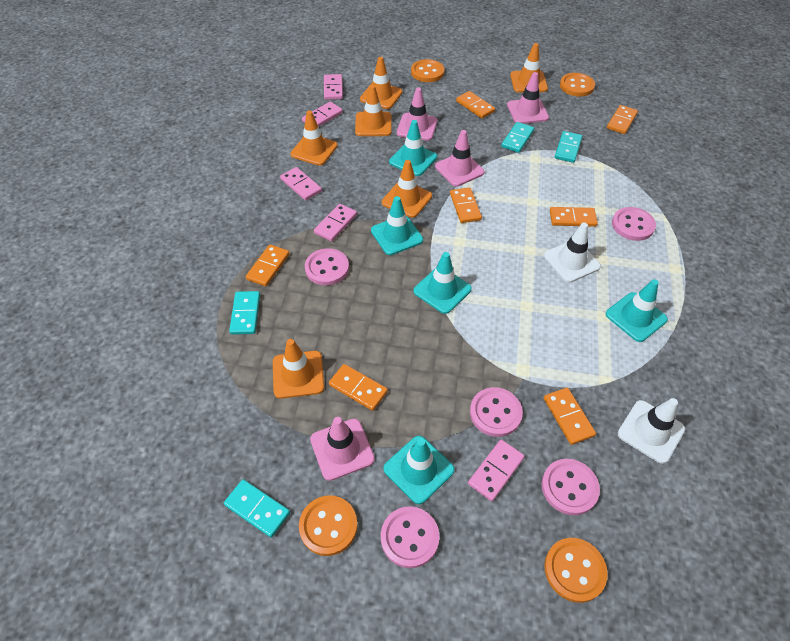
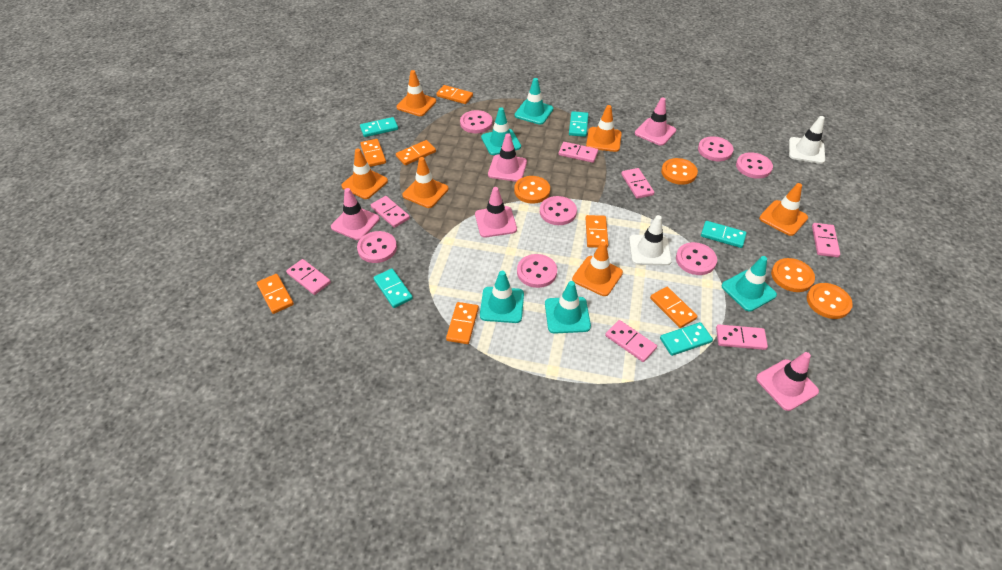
pink button: 5 -> 7
pink domino: 5 -> 7
pink traffic cone: 4 -> 5
turquoise domino: 4 -> 5

